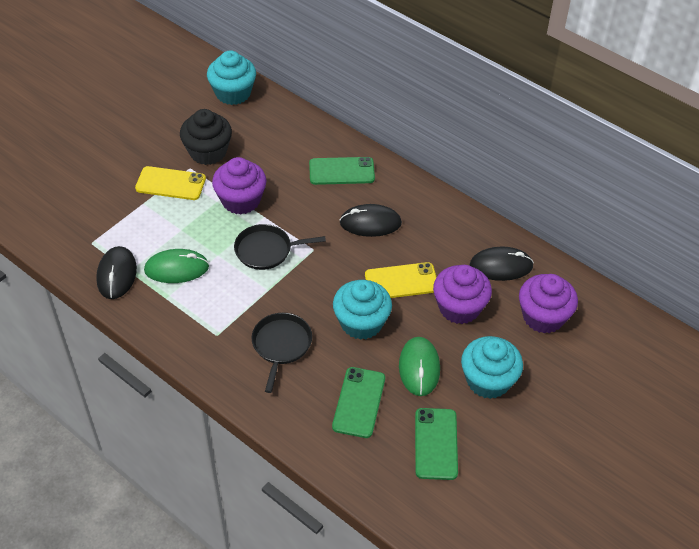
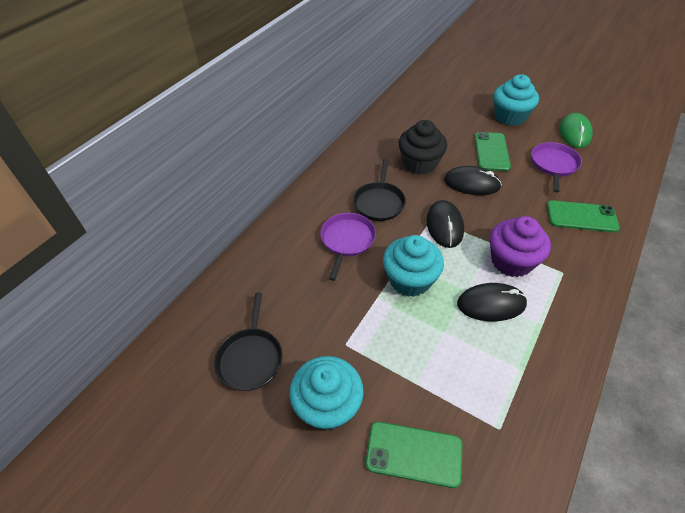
green mouse: 2 -> 1
purple cupcake: 3 -> 1
purple pan: 0 -> 2
yellow phone: 2 -> 0

